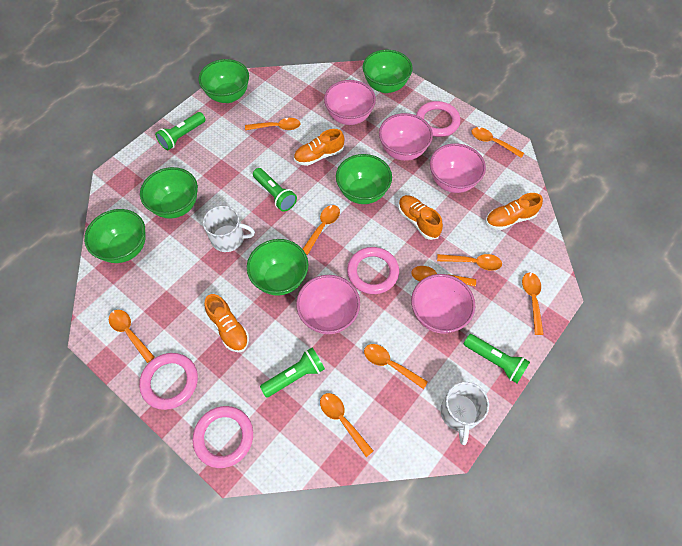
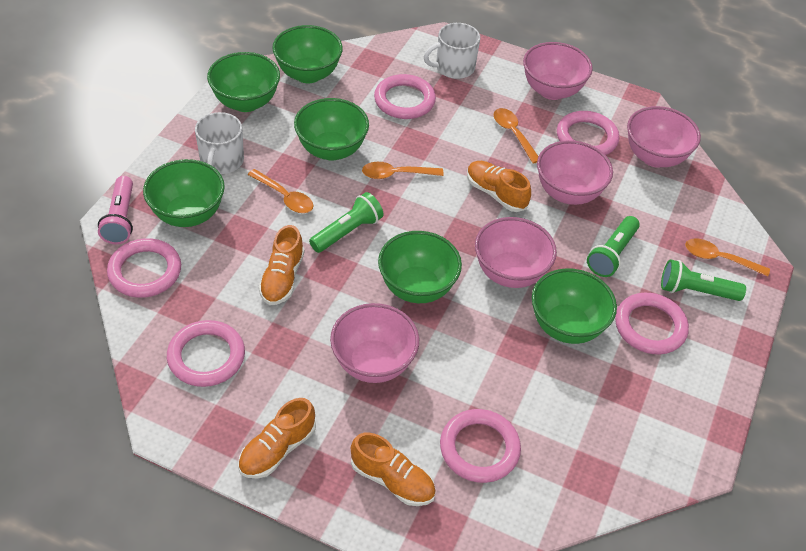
green flashlight: 4 -> 3
orange spoon: 9 -> 4
pink flashlight: 0 -> 1
pink ring: 4 -> 6

